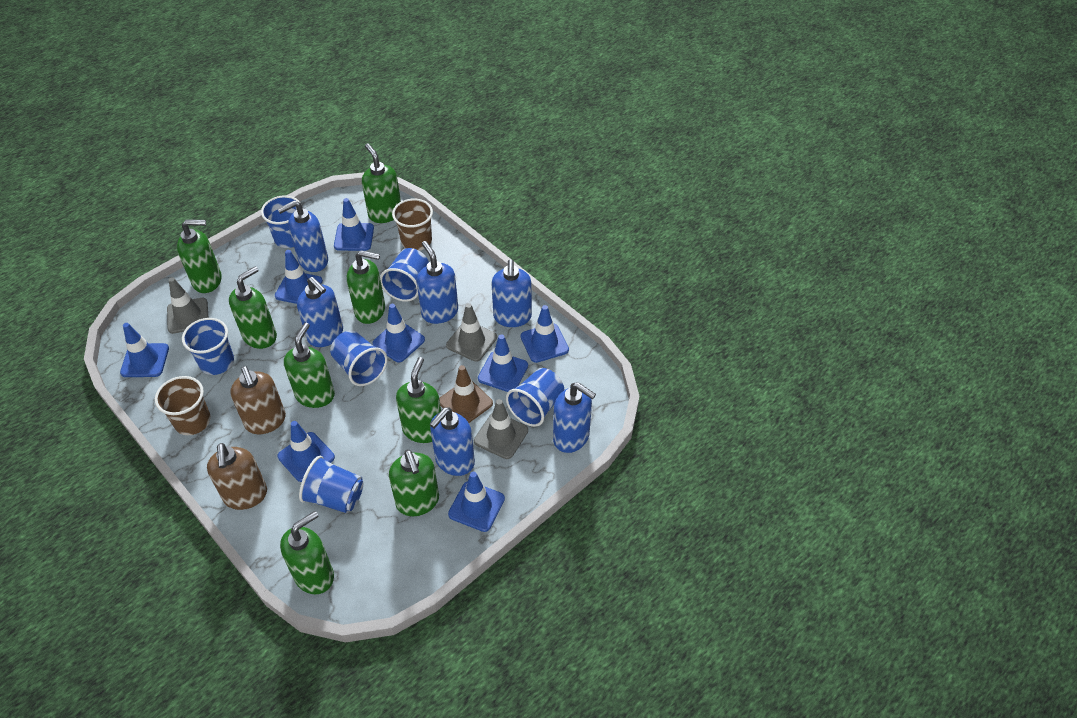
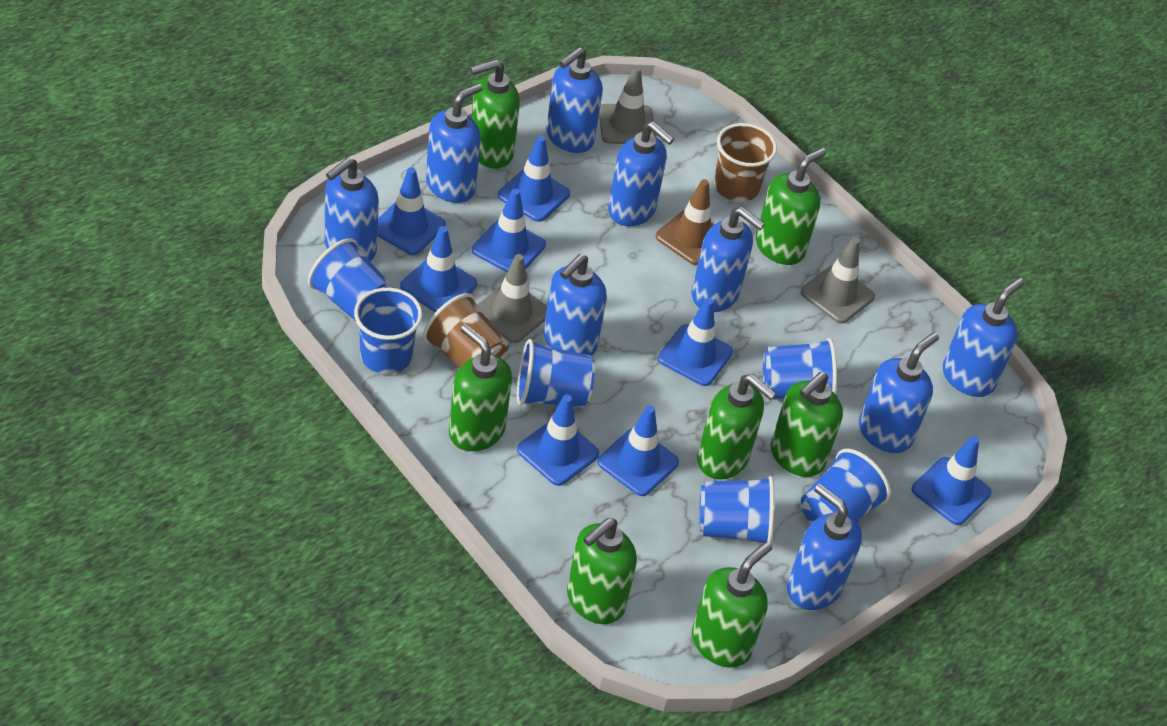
blue soap dispenser: 6 -> 9
brown soap dispenser: 2 -> 0
green soap dispenser: 8 -> 7

